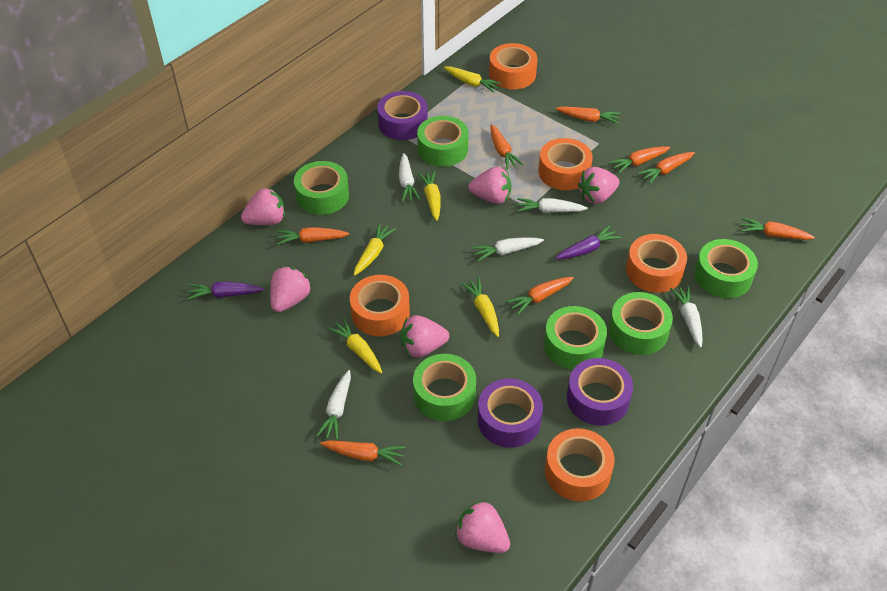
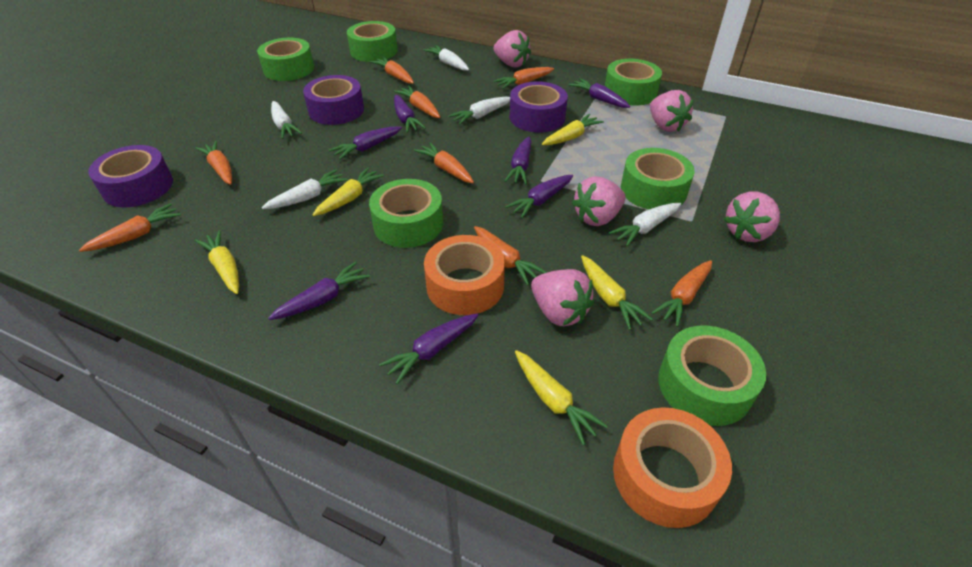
orange tape: 5 -> 2
pink strawberry: 6 -> 5
purple carrot: 2 -> 7

